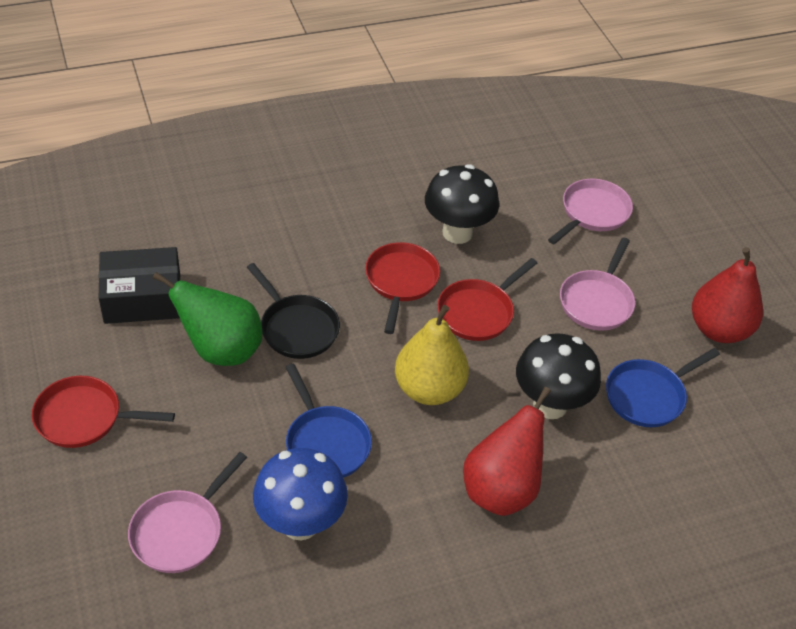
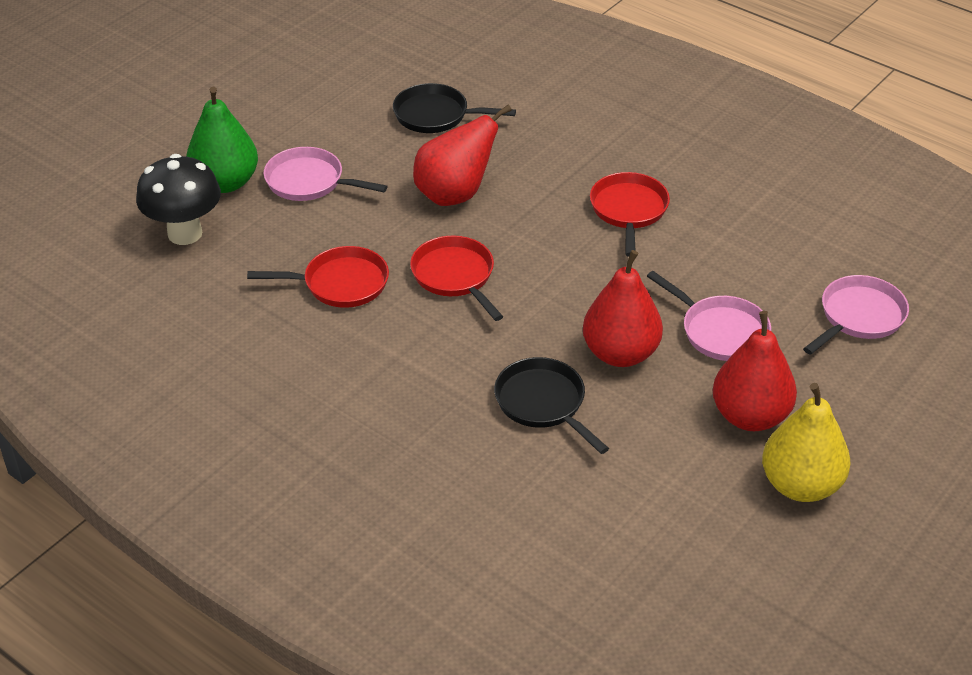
black box: 1 -> 0
black mushroom: 2 -> 1
black pan: 1 -> 2
blue mushroom: 1 -> 0
blue pan: 2 -> 0
red pear: 2 -> 3

